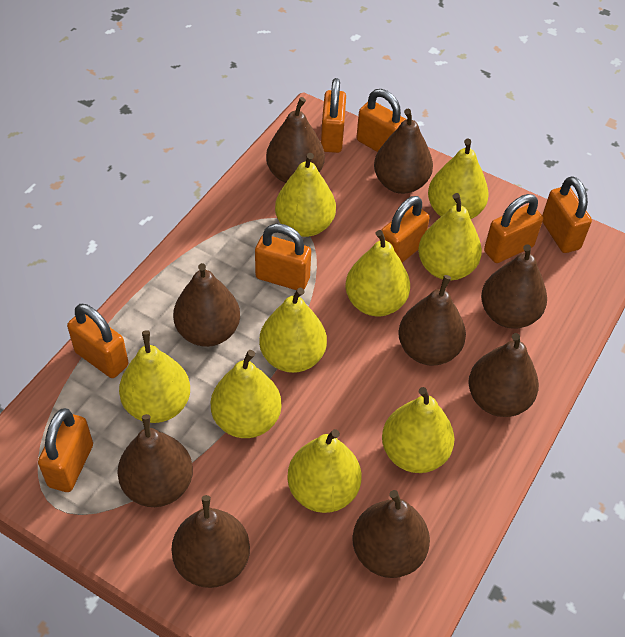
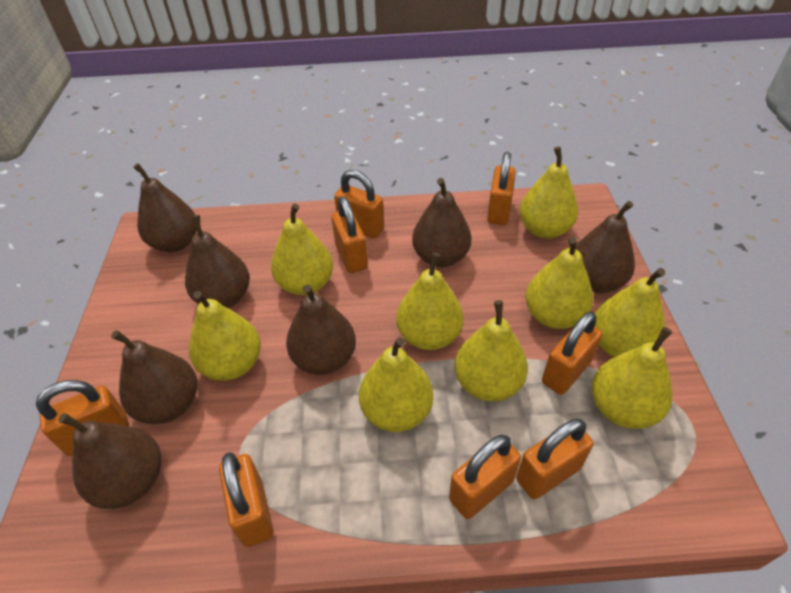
brown pear: 9 -> 7

